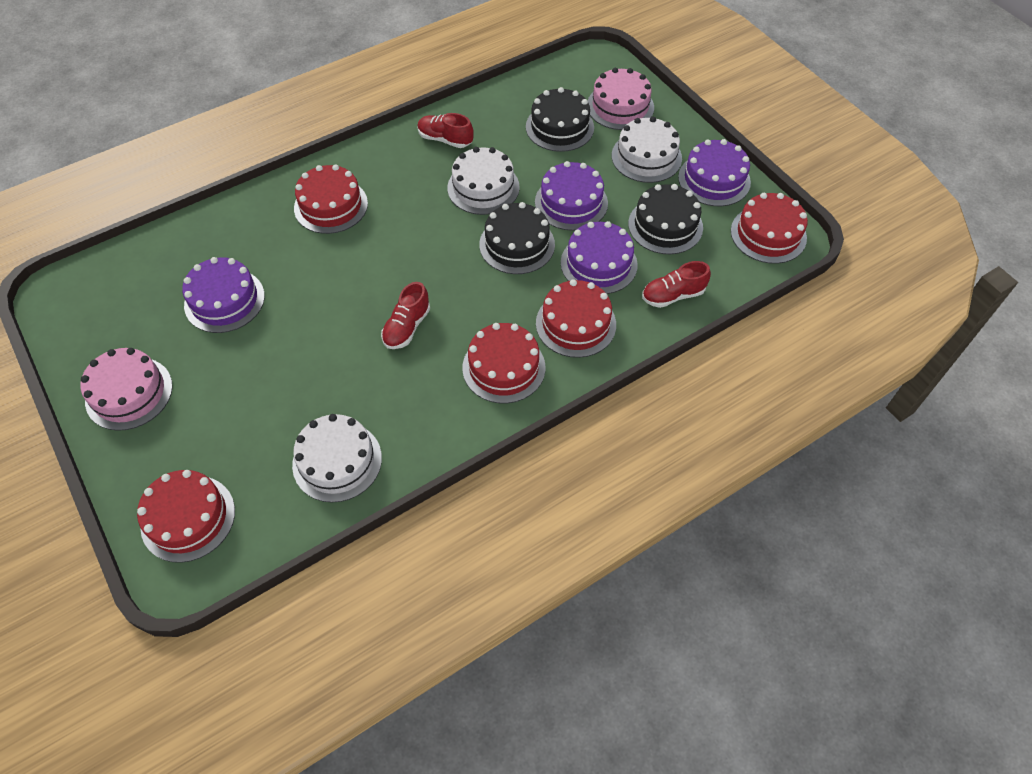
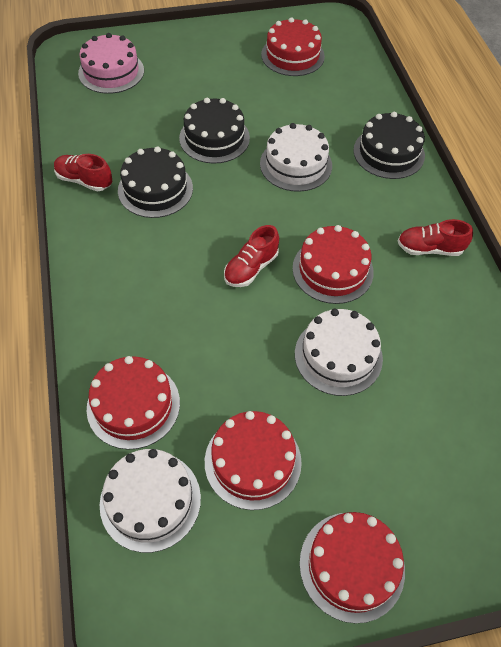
pink cake: 2 -> 1
purple cake: 4 -> 0

